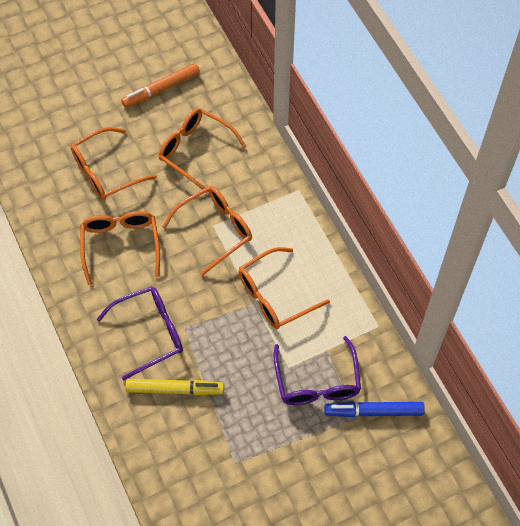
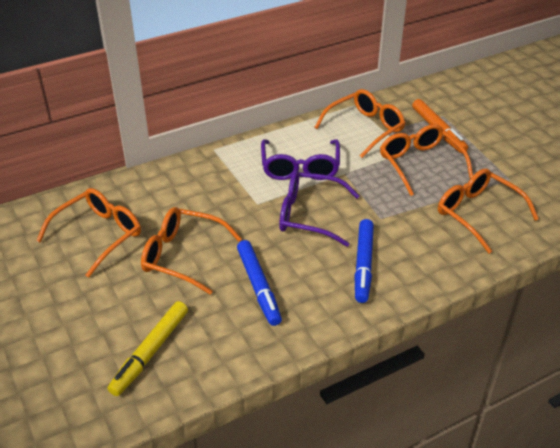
blue marker: 1 -> 2

